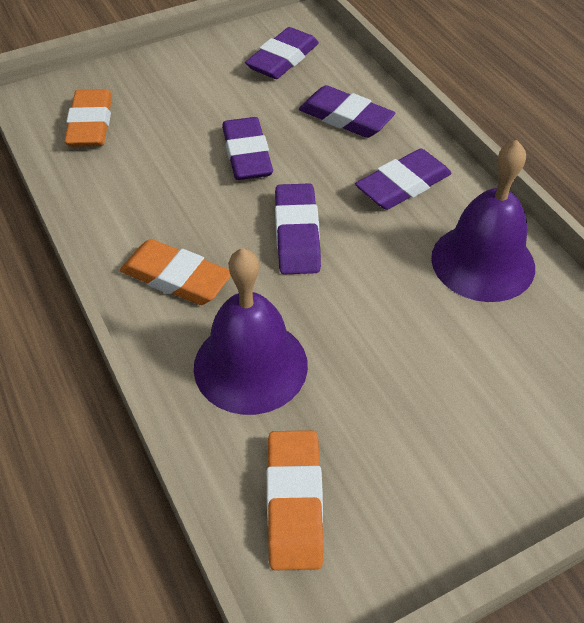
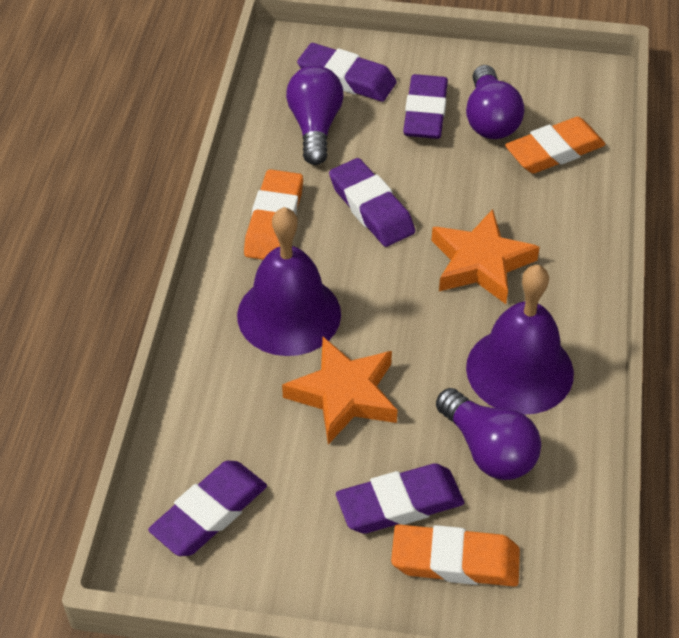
orange star: 0 -> 2
purple light bulb: 0 -> 3

